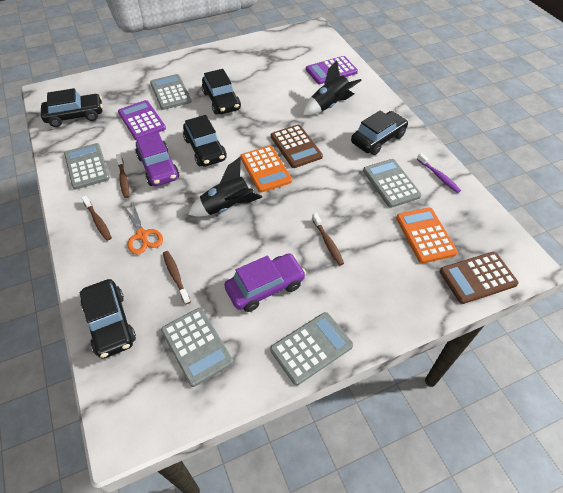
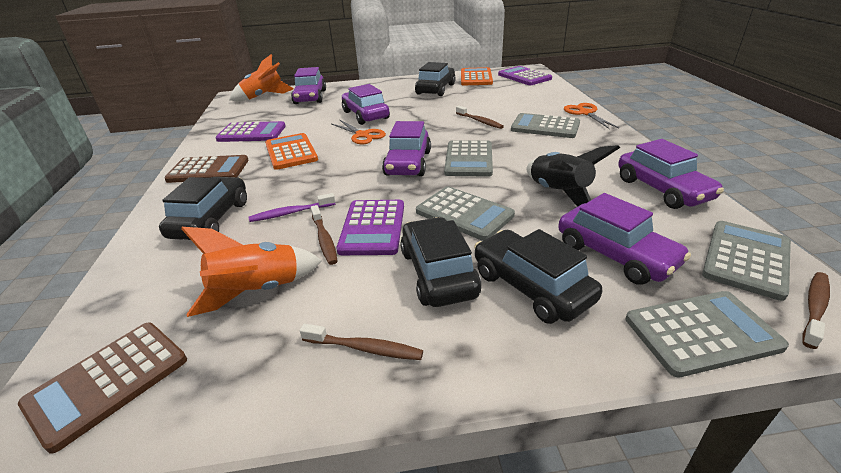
black car: 5 -> 4
black rocket: 2 -> 1
orange rocket: 0 -> 2
orange scissors: 1 -> 2
purple calculator: 2 -> 3
purple car: 2 -> 5

